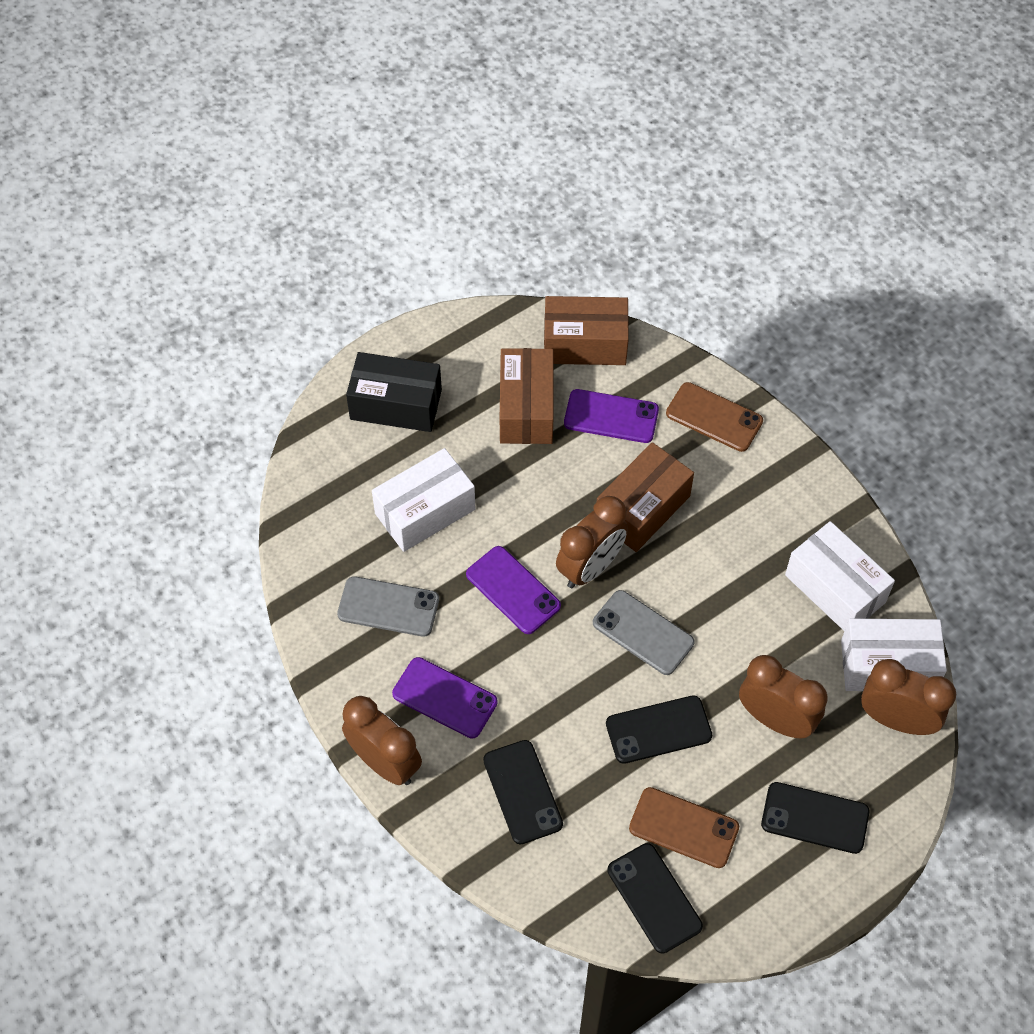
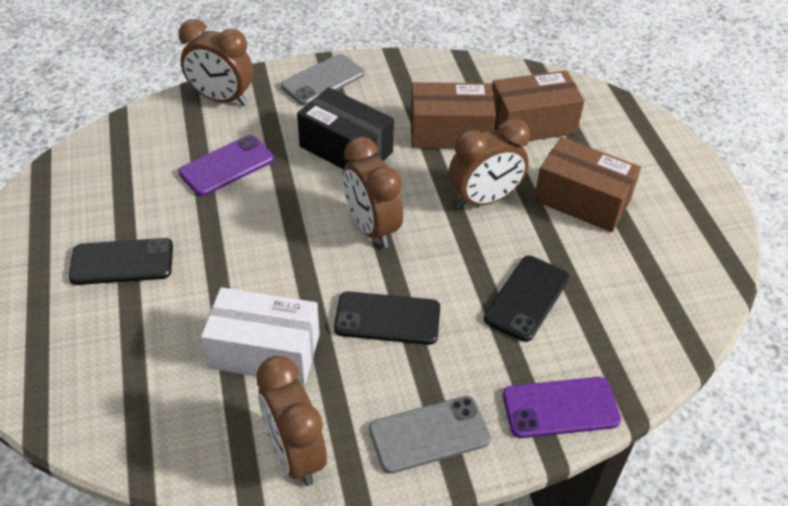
black phone: 4 -> 3
brown phone: 2 -> 0
purple phone: 3 -> 2
white box: 3 -> 1

